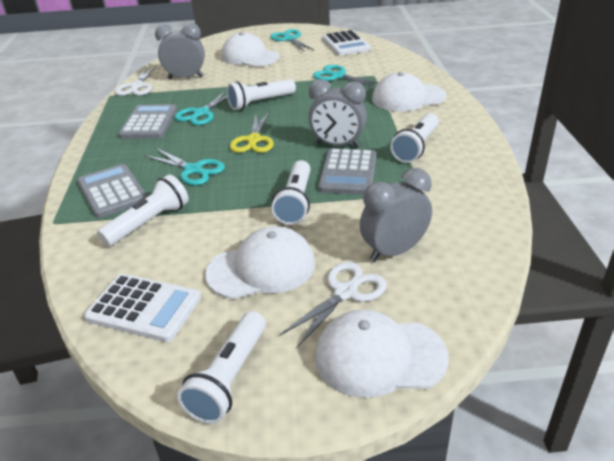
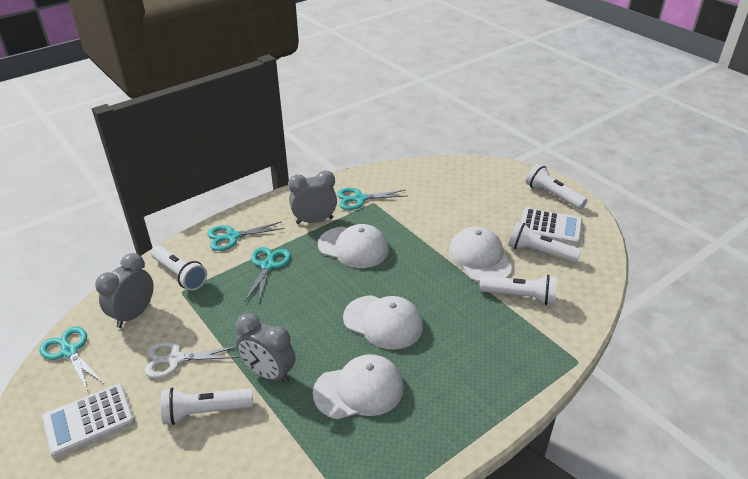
grey calculator: 3 -> 0
white scissors: 2 -> 1
yellow scissors: 1 -> 0

